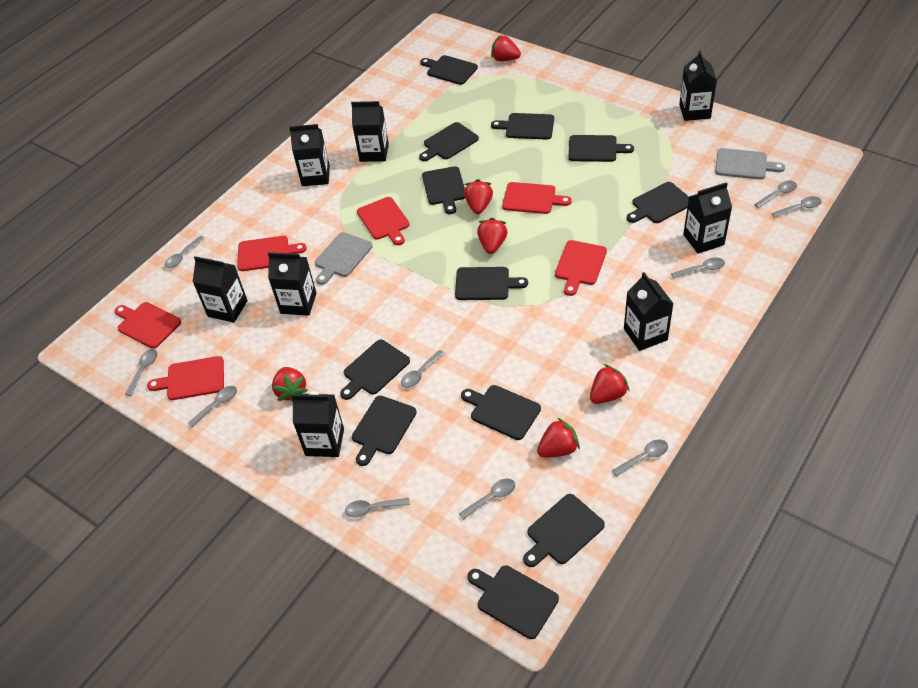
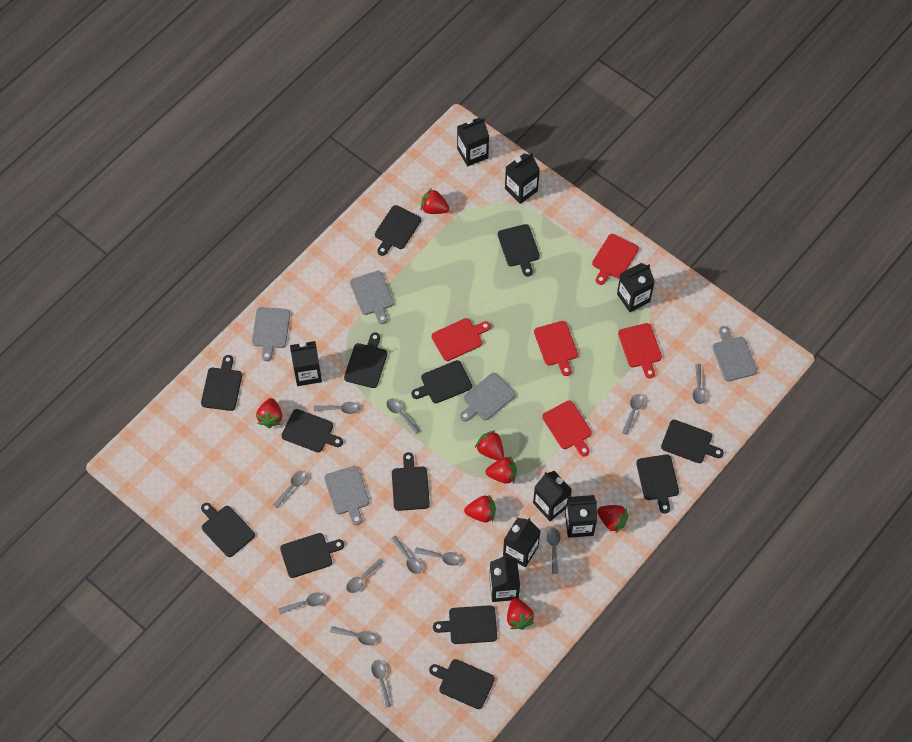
black cutting board: 12 -> 13
grey cutting board: 2 -> 5
grey spoon: 10 -> 12
red cutting board: 6 -> 5
red strawberry: 6 -> 7

